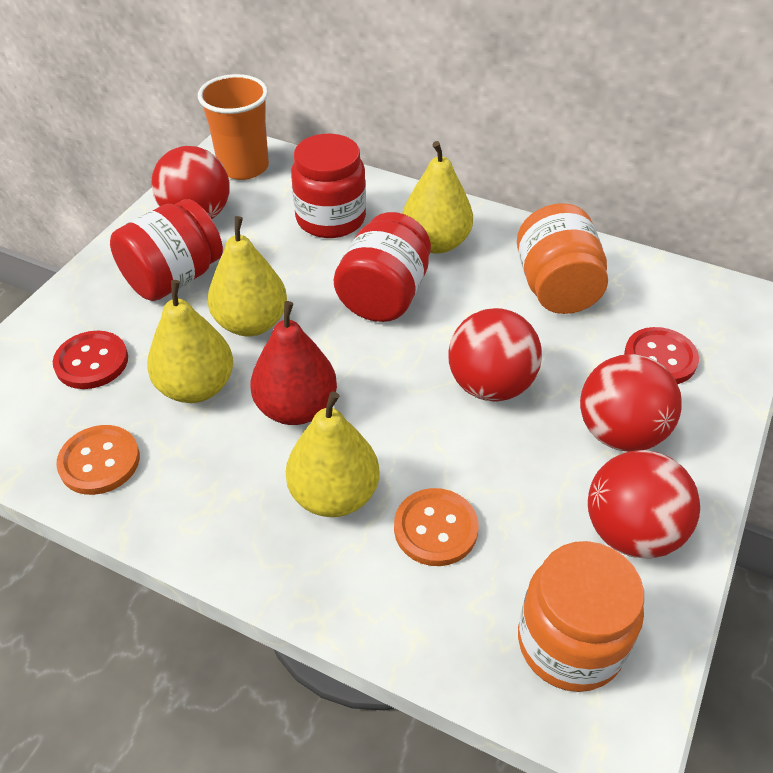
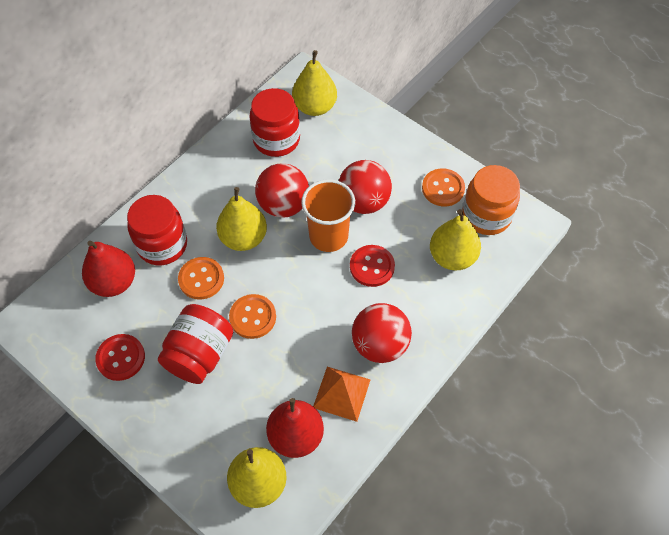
orange button: 2 -> 3
orange jar: 2 -> 1
orange pyramid: 0 -> 1
red ball: 4 -> 3
red pear: 1 -> 2

